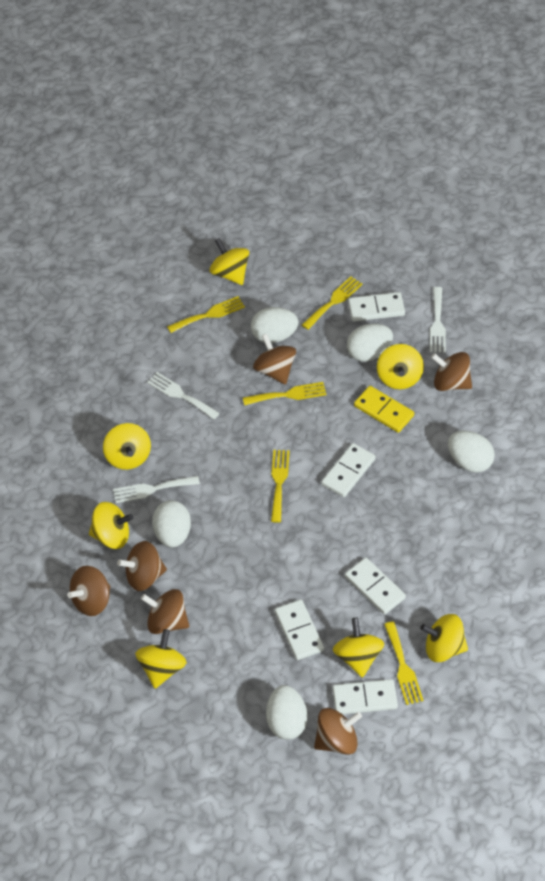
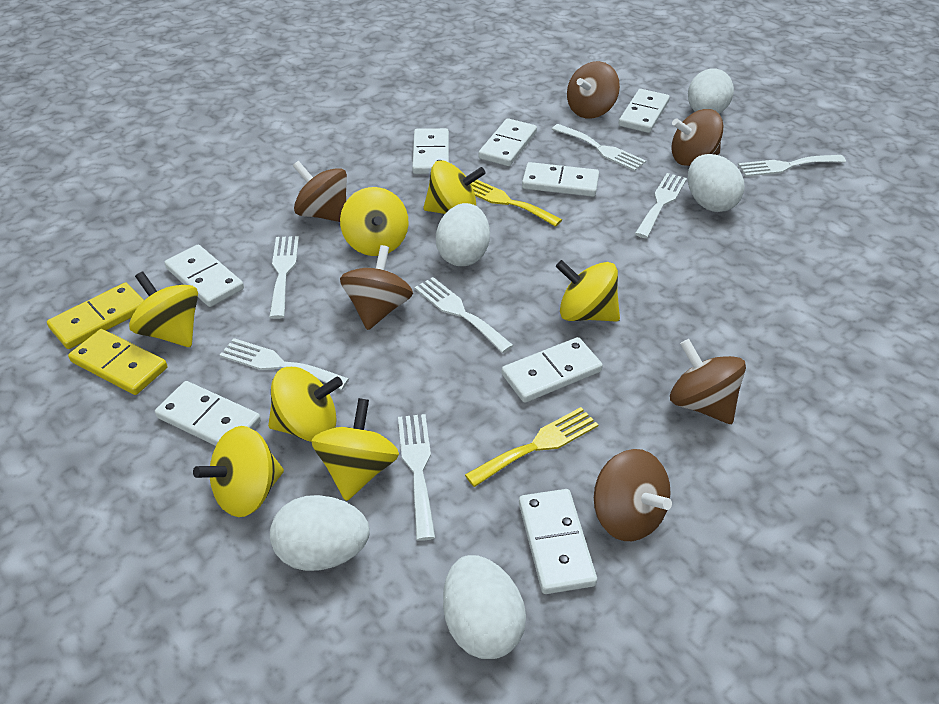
white domino: 5 -> 8
white fork: 3 -> 7
yellow domino: 1 -> 2
yellow fork: 5 -> 2

